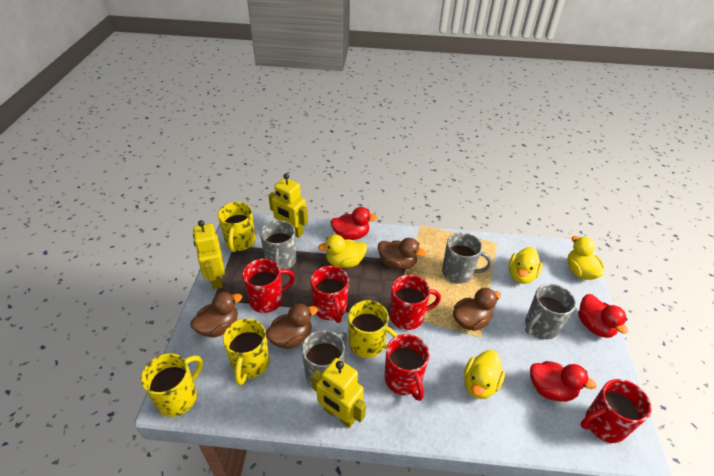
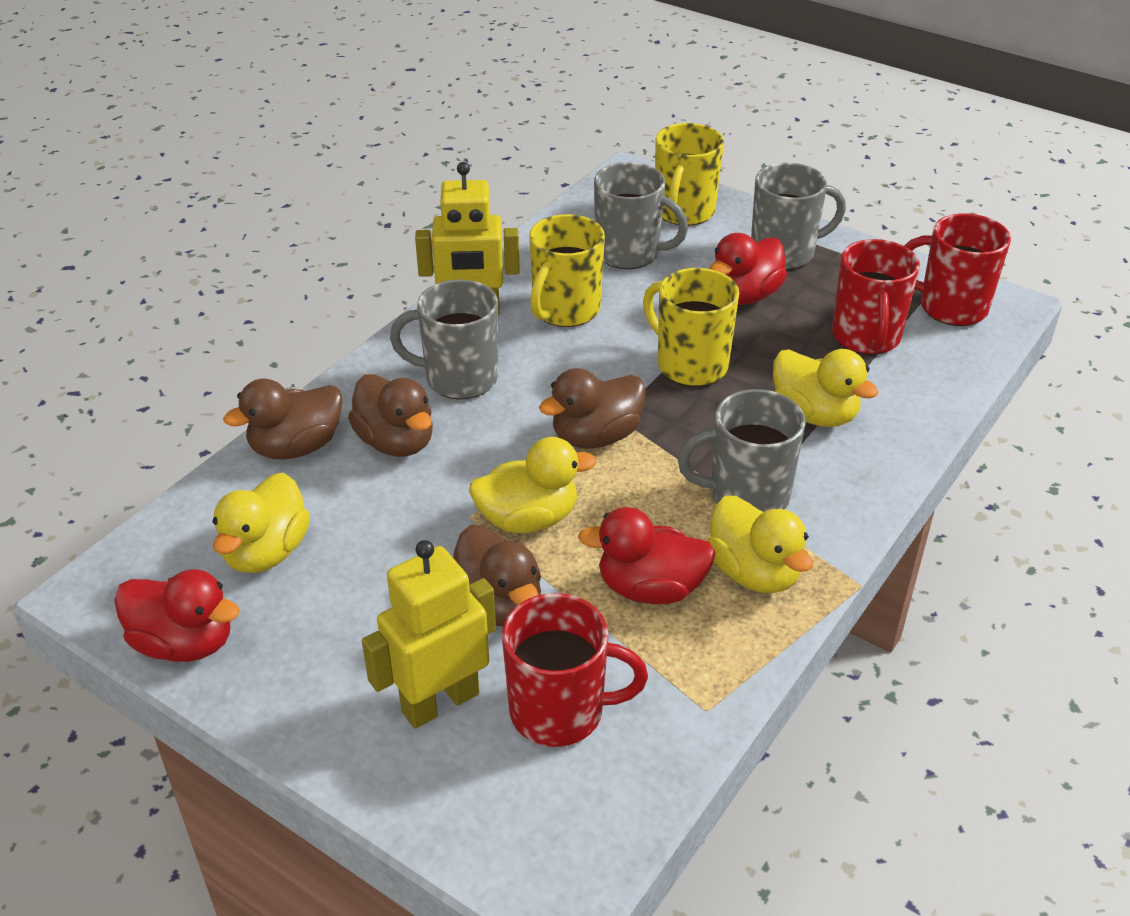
red mug: 5 -> 3
yellow mug: 4 -> 3
yellow robot: 3 -> 2

